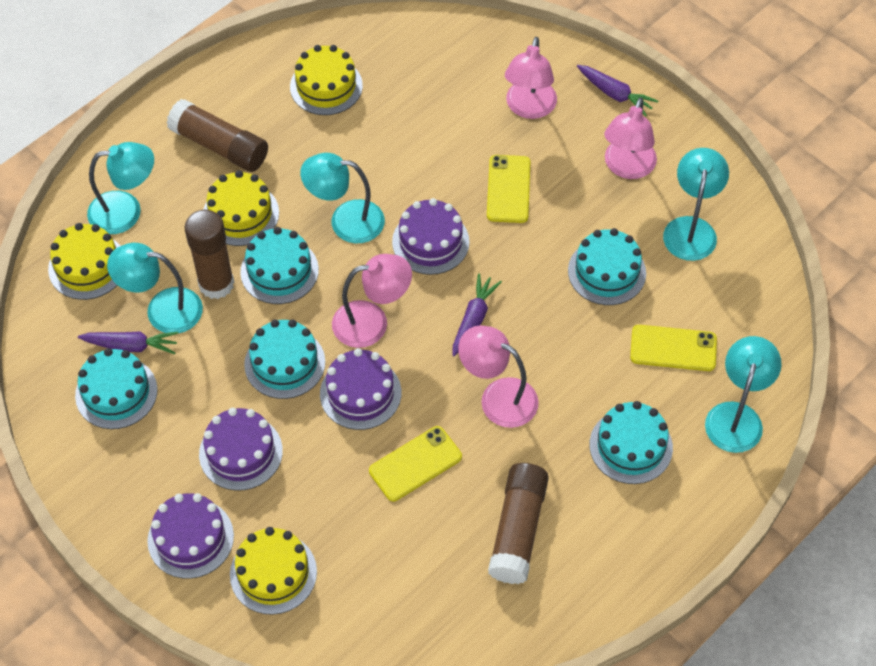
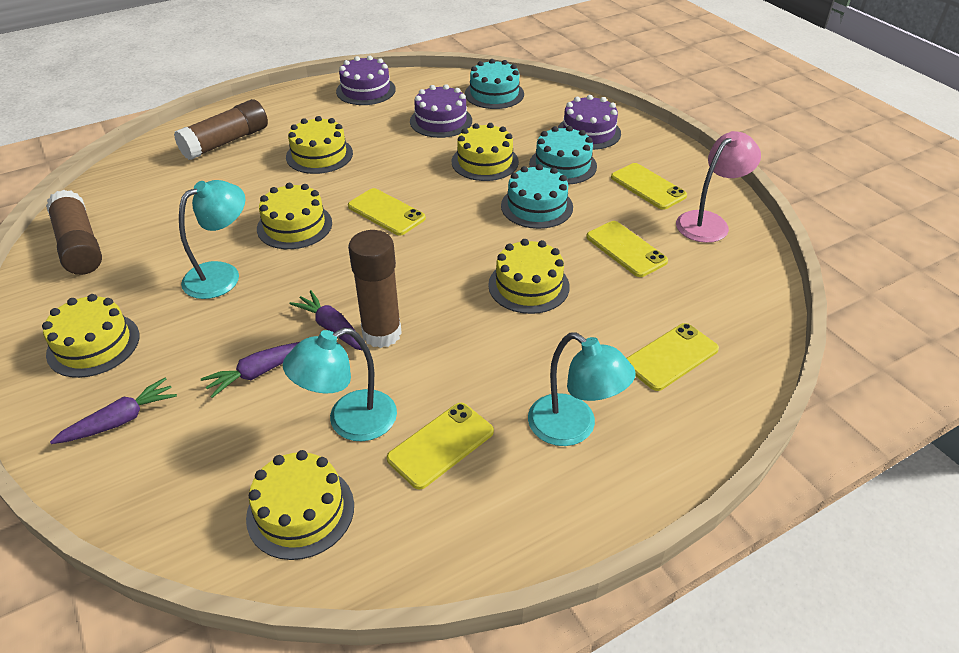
pink lamp: 4 -> 1
purple cake: 4 -> 3
turquoise cake: 5 -> 3
turquoise lamp: 5 -> 3
yellow cake: 4 -> 6
yellow phone: 3 -> 5

